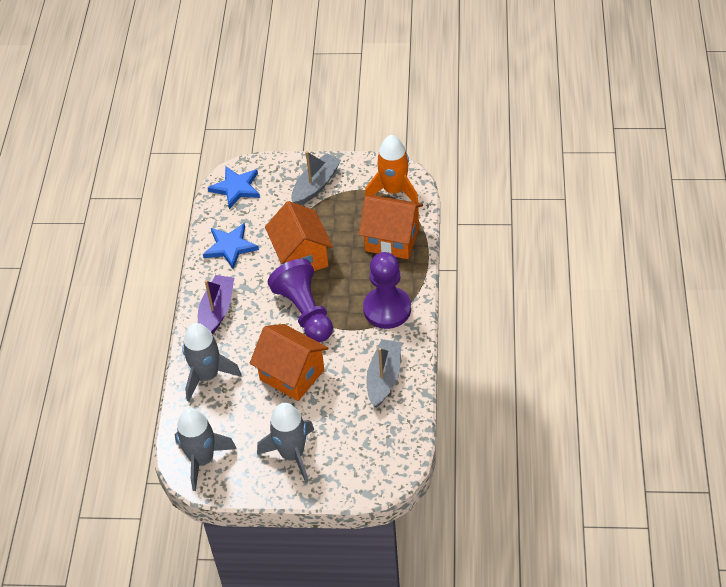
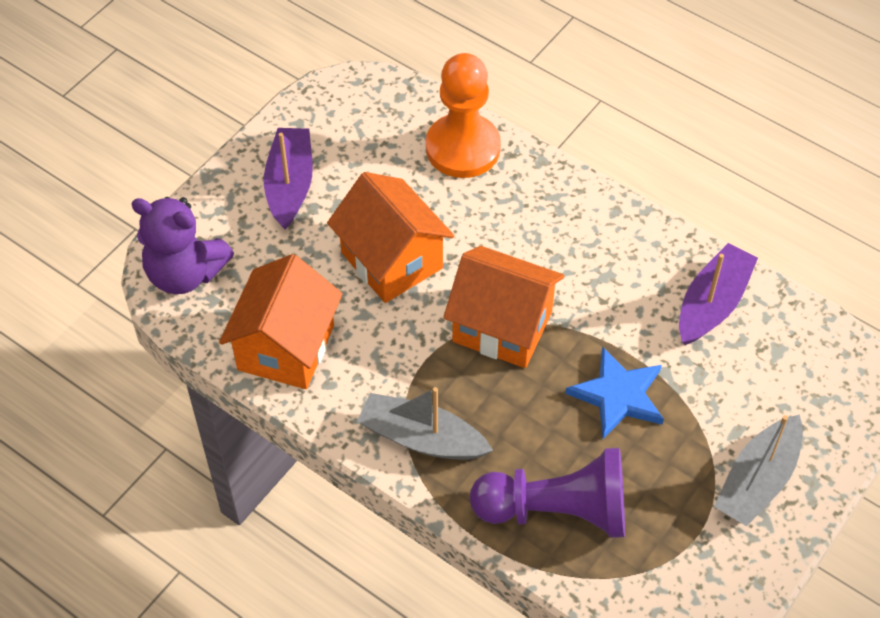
blue star: 2 -> 1
grey rocket: 3 -> 0
orange pawn: 0 -> 1
orange rocket: 1 -> 0
purple boat: 1 -> 2
purple pawn: 2 -> 1
purple teddy bear: 0 -> 1

